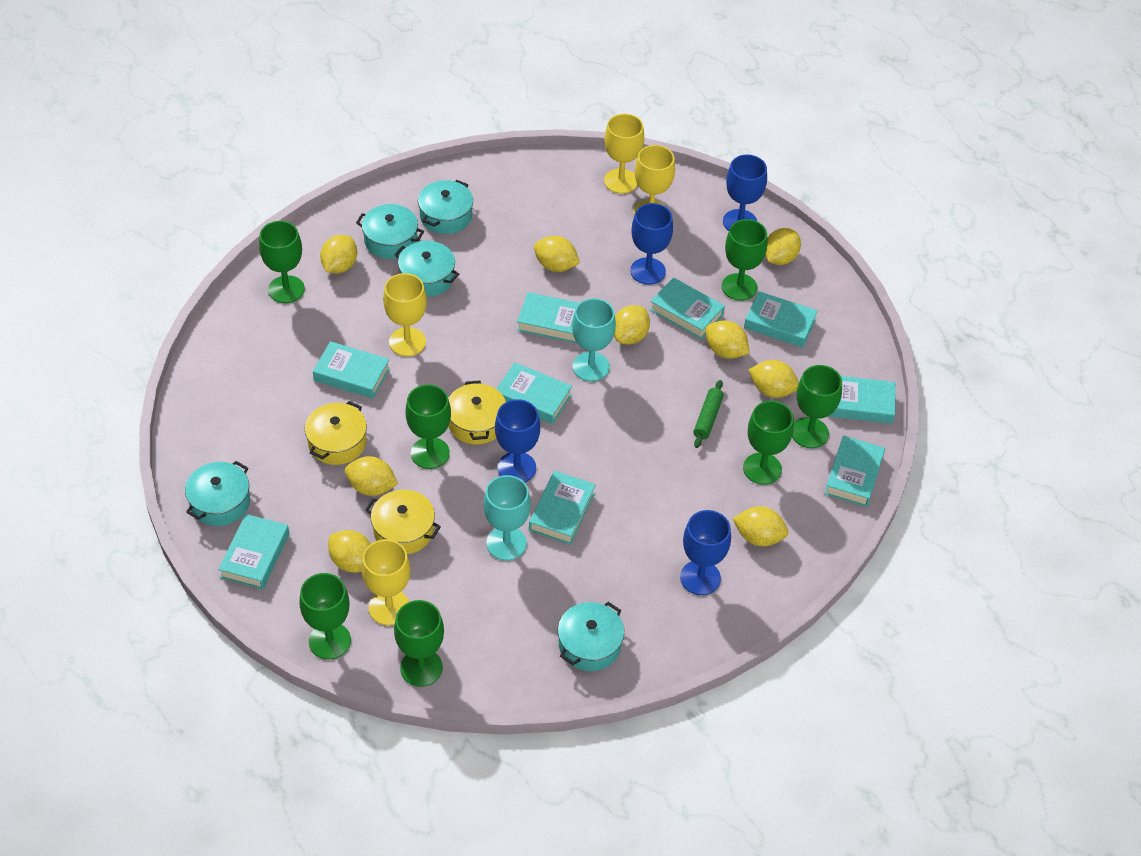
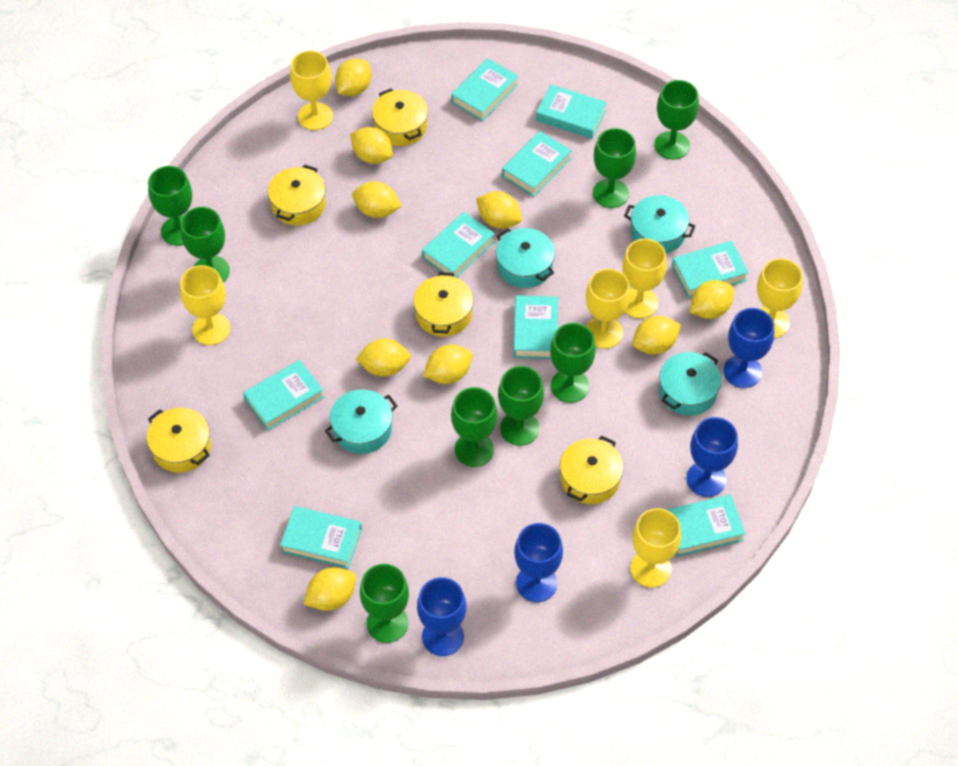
green goblet: 7 -> 8
green rolling pin: 1 -> 0
turquoise goblet: 2 -> 0
turquoise pot: 5 -> 4
yellow goblet: 4 -> 6
yellow pot: 3 -> 5

